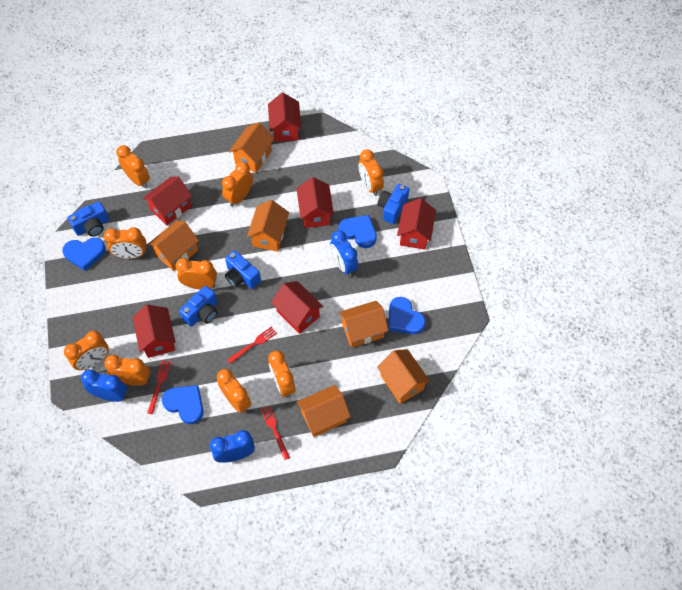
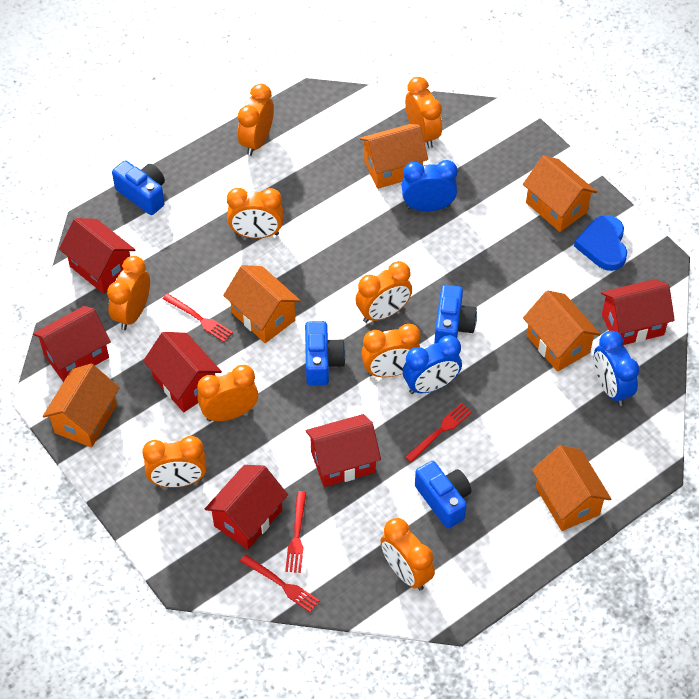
blue heart: 4 -> 1
red fork: 3 -> 4

